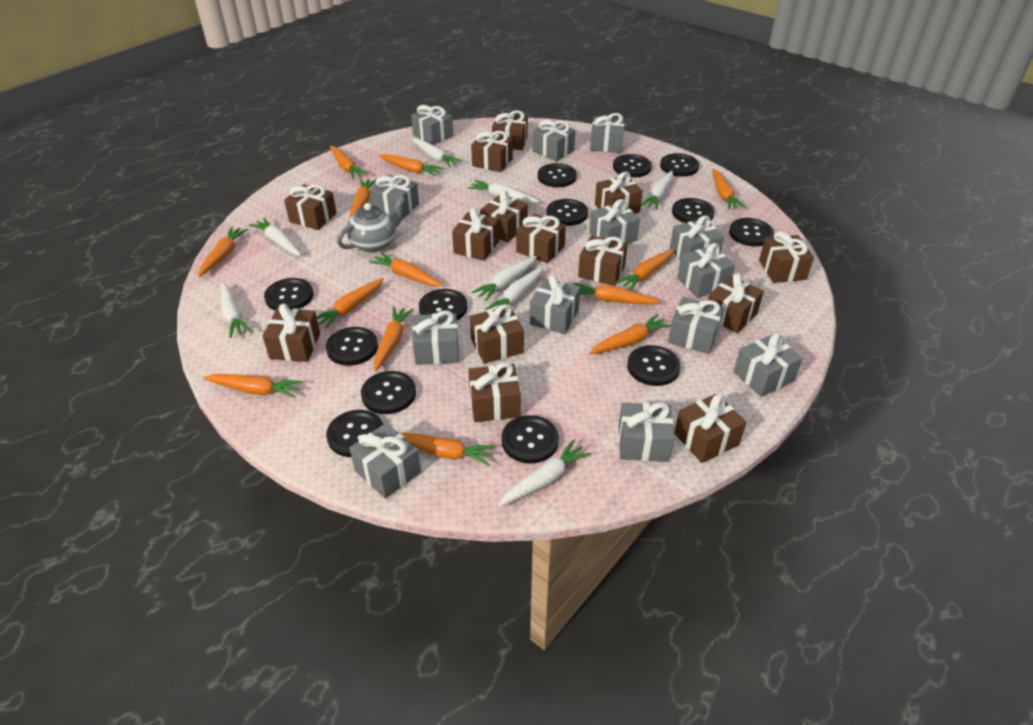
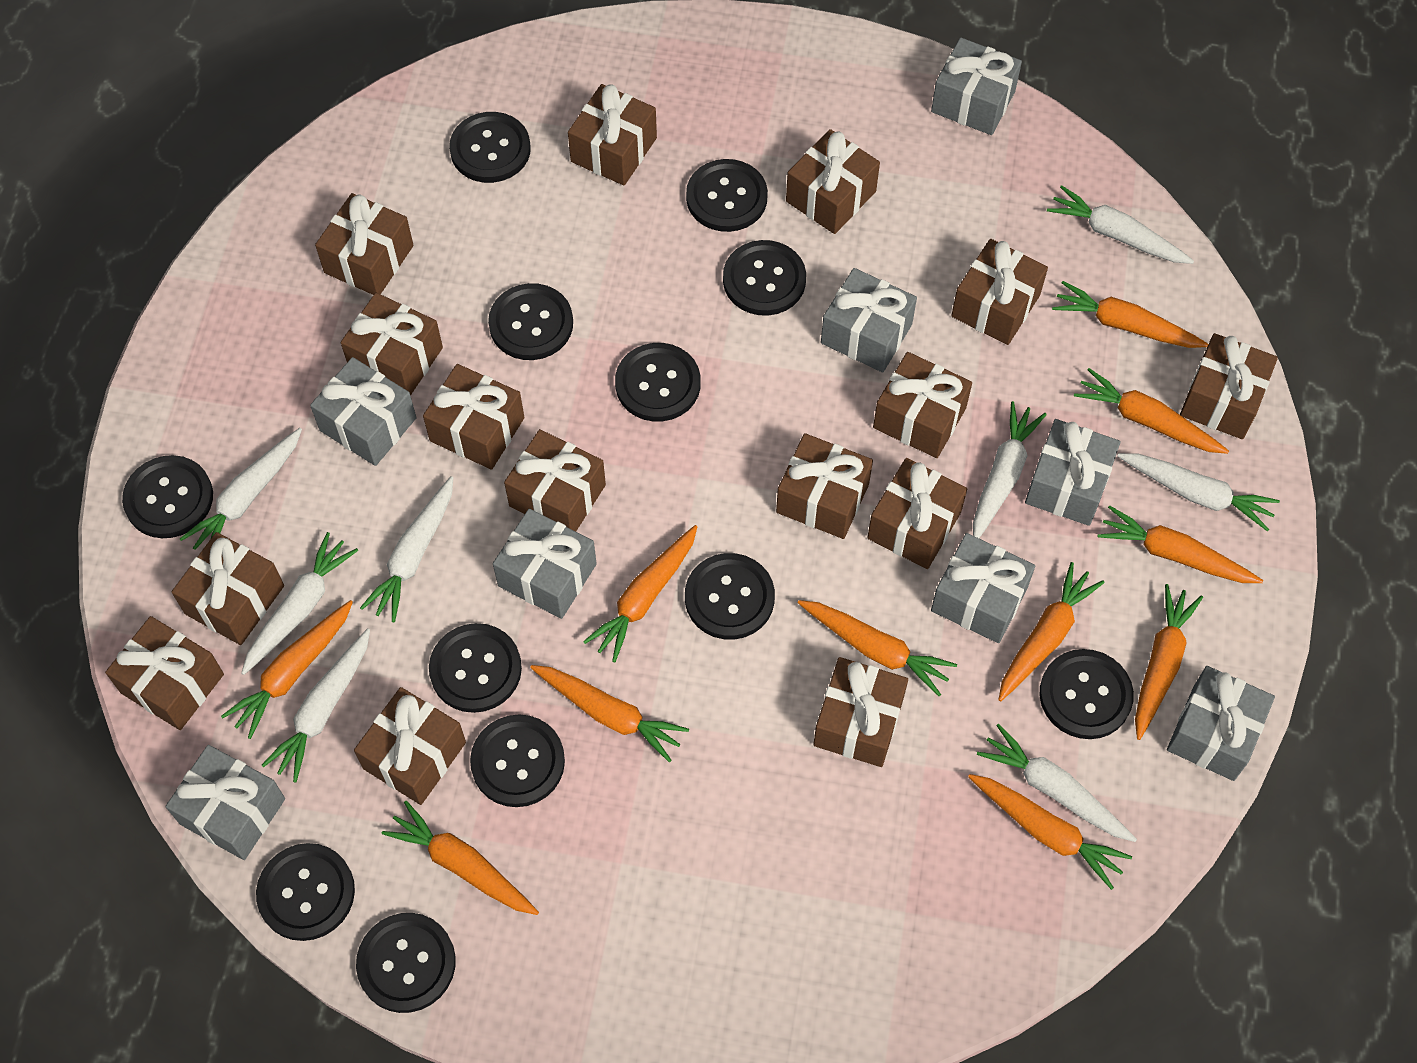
black button: 13 -> 12
brown gift: 14 -> 15
grey gift: 13 -> 8
grey teapot: 1 -> 0
orange carrot: 13 -> 11

